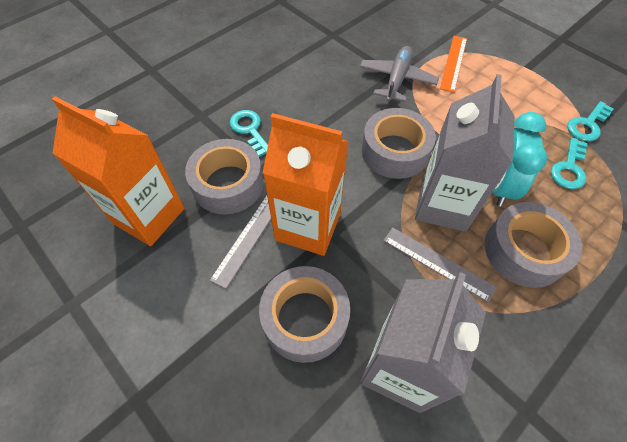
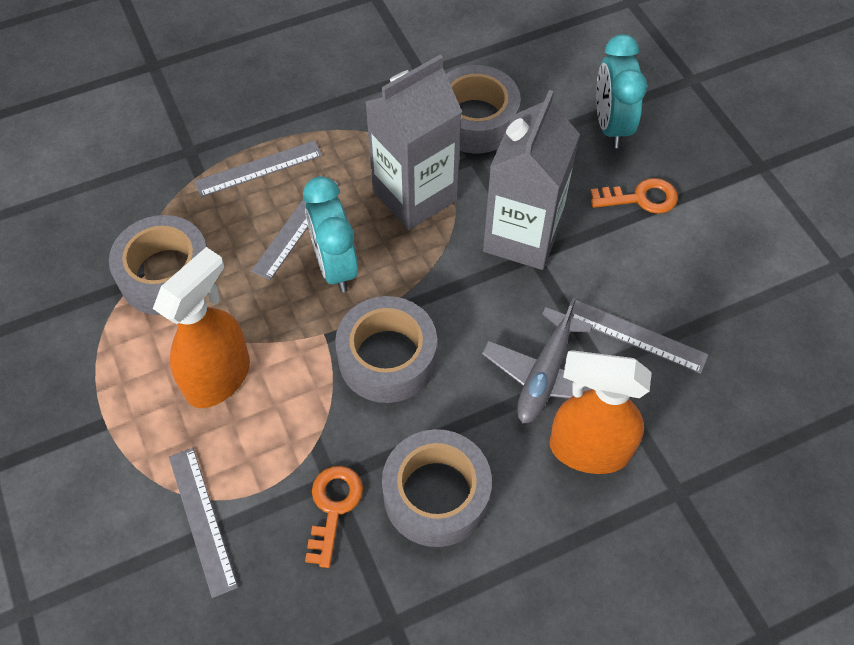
grey ruler: 2 -> 4
orange carton: 2 -> 0
orange key: 0 -> 2
orange ruler: 1 -> 0
orange spray bottle: 0 -> 2
turquoise clock: 1 -> 2
turquoise key: 3 -> 0

